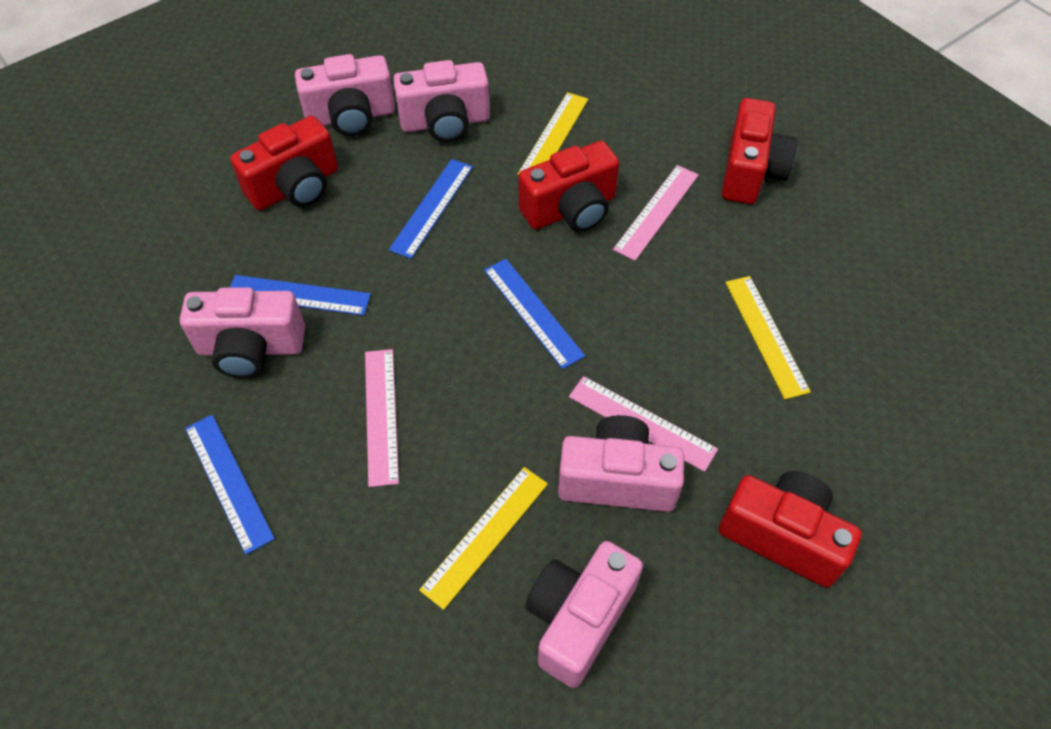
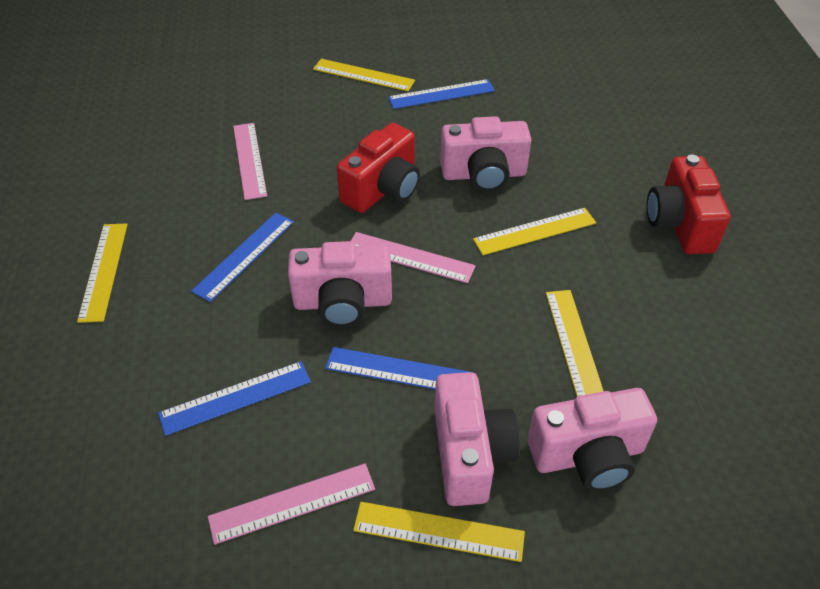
pink camera: 5 -> 4
red camera: 4 -> 2
yellow ruler: 3 -> 5

